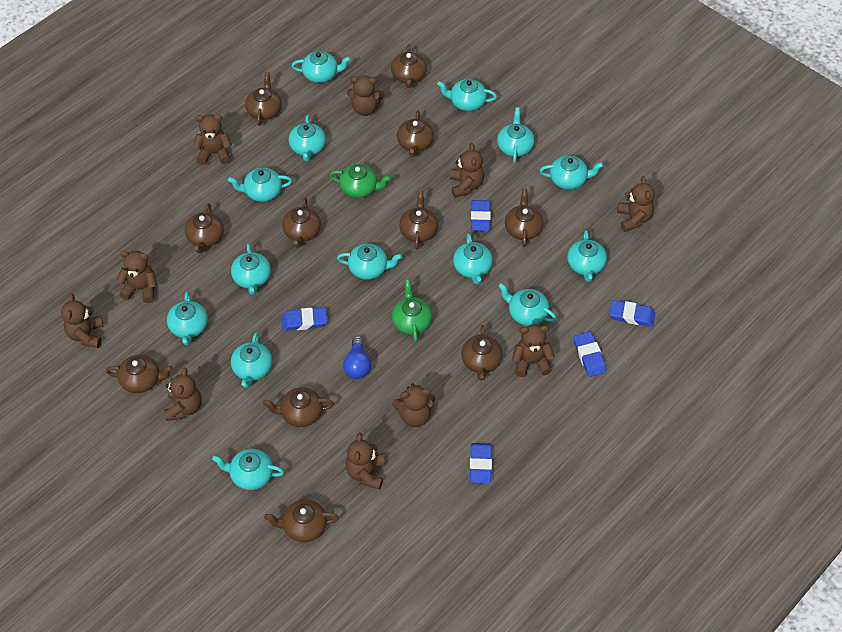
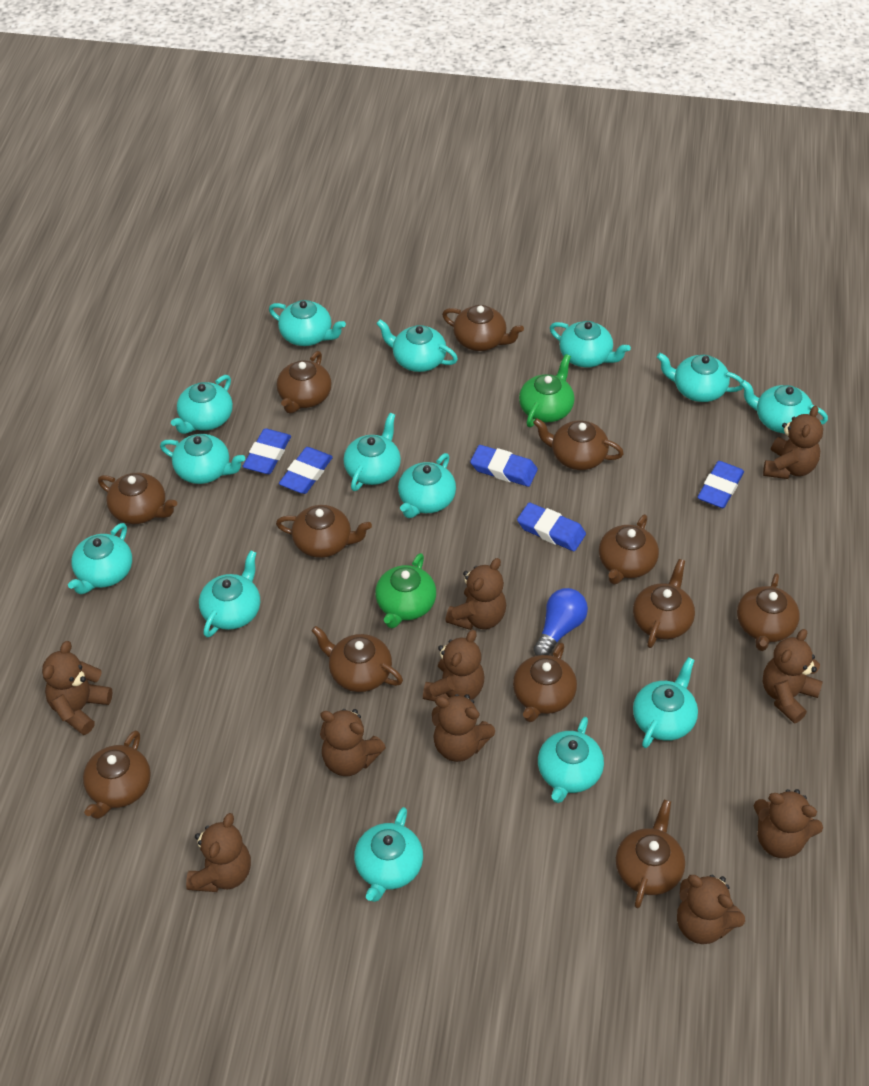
brown teapot: 11 -> 12

